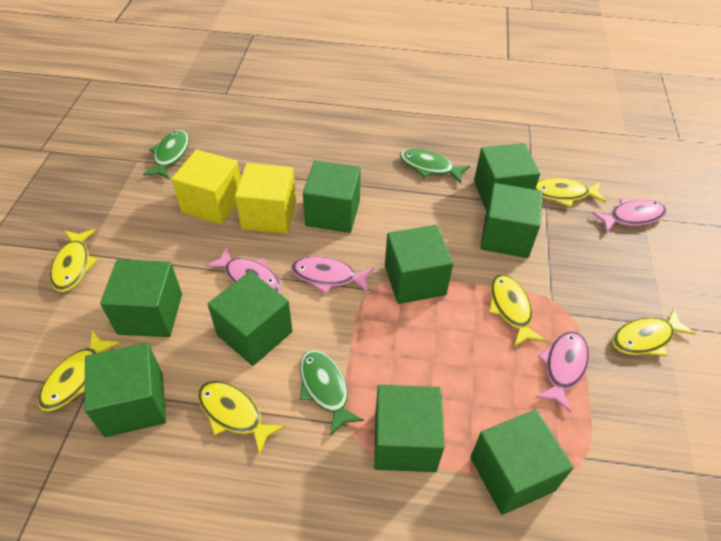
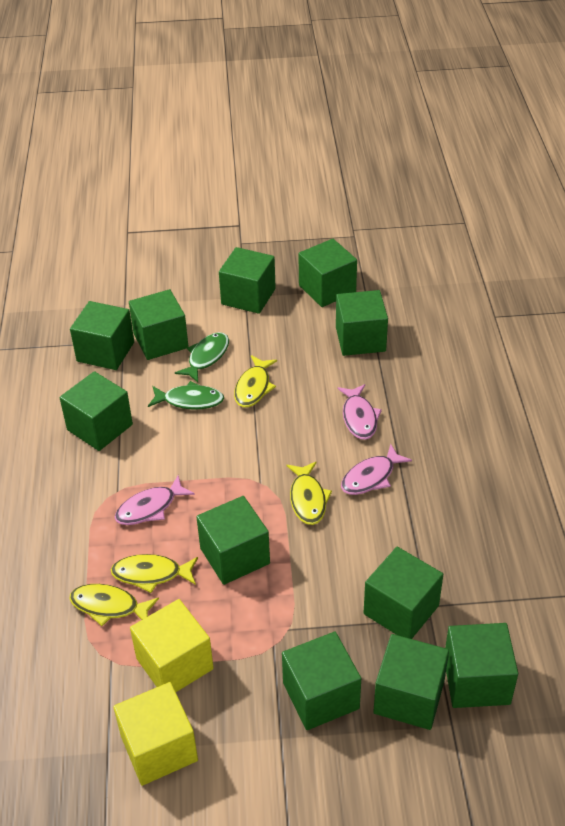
green cube: 9 -> 11
green fish: 3 -> 2
pink fish: 4 -> 3
yellow fish: 6 -> 4

